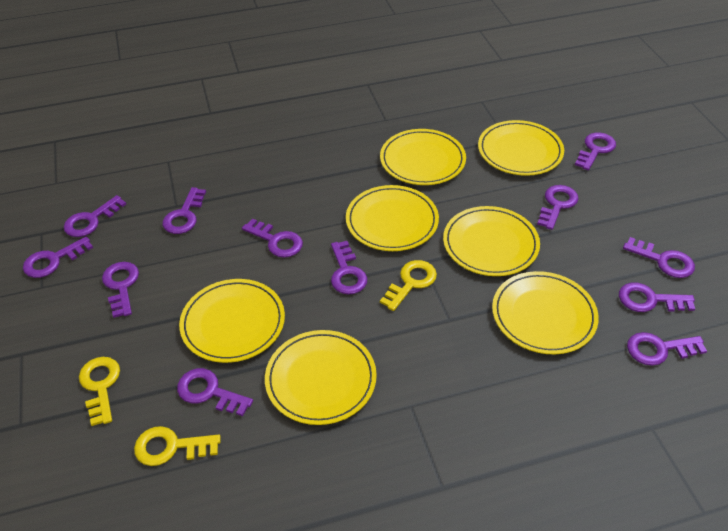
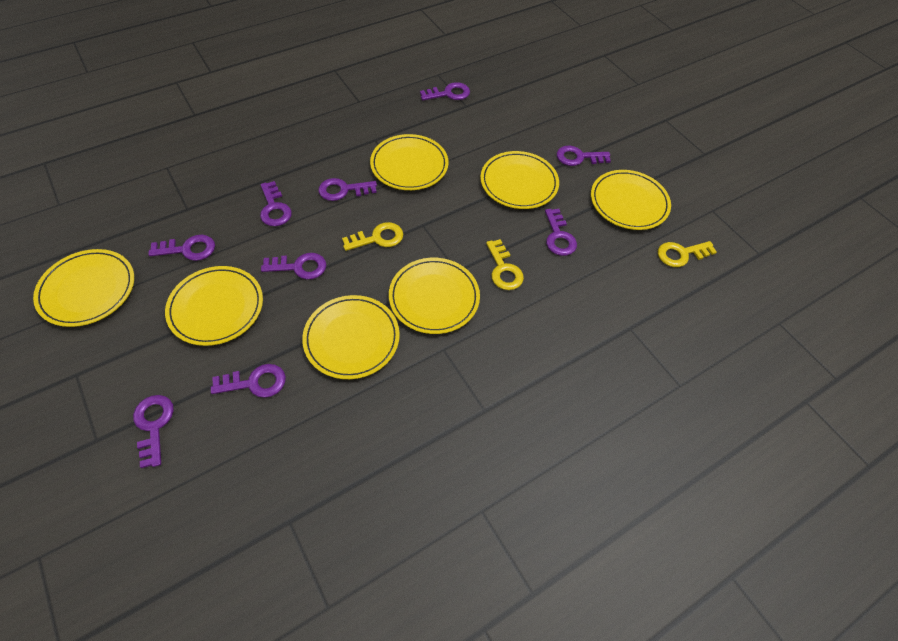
purple key: 12 -> 9

